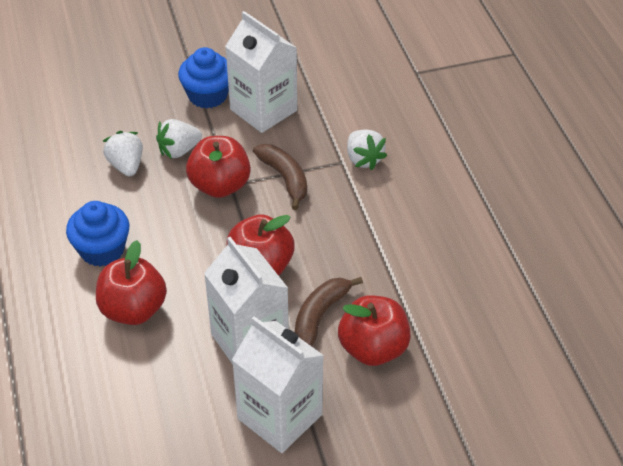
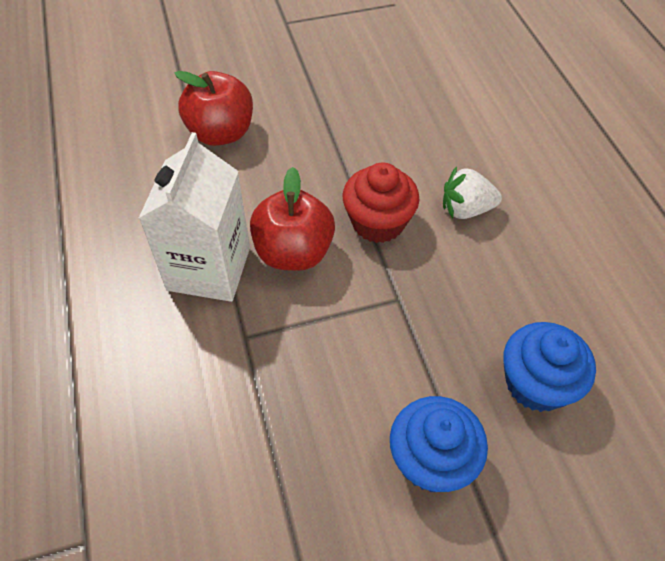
brown banana: 2 -> 0
red apple: 4 -> 2
red cupcake: 0 -> 1
white carton: 3 -> 1
white strawberry: 3 -> 1

